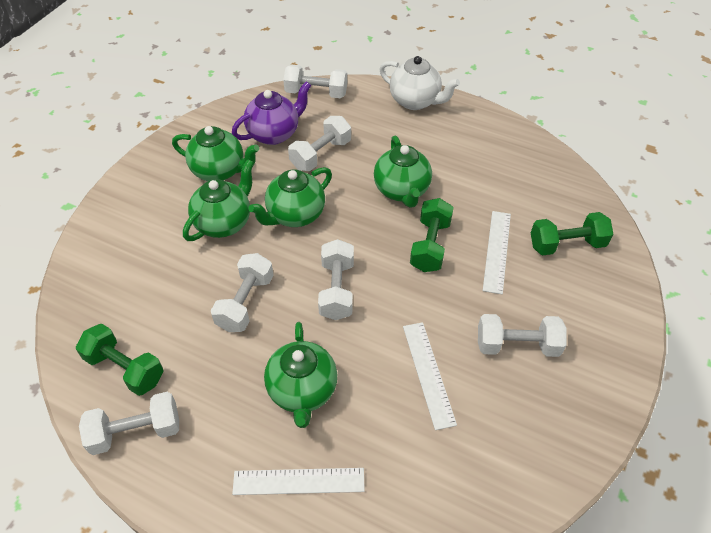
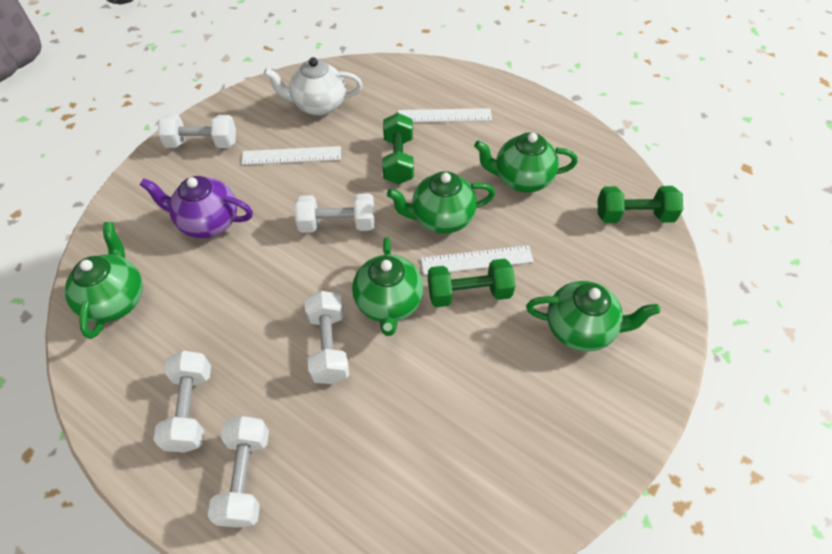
white dumbbell: 6 -> 5

